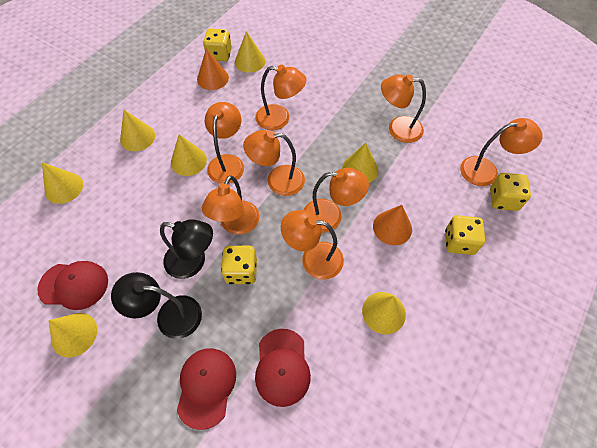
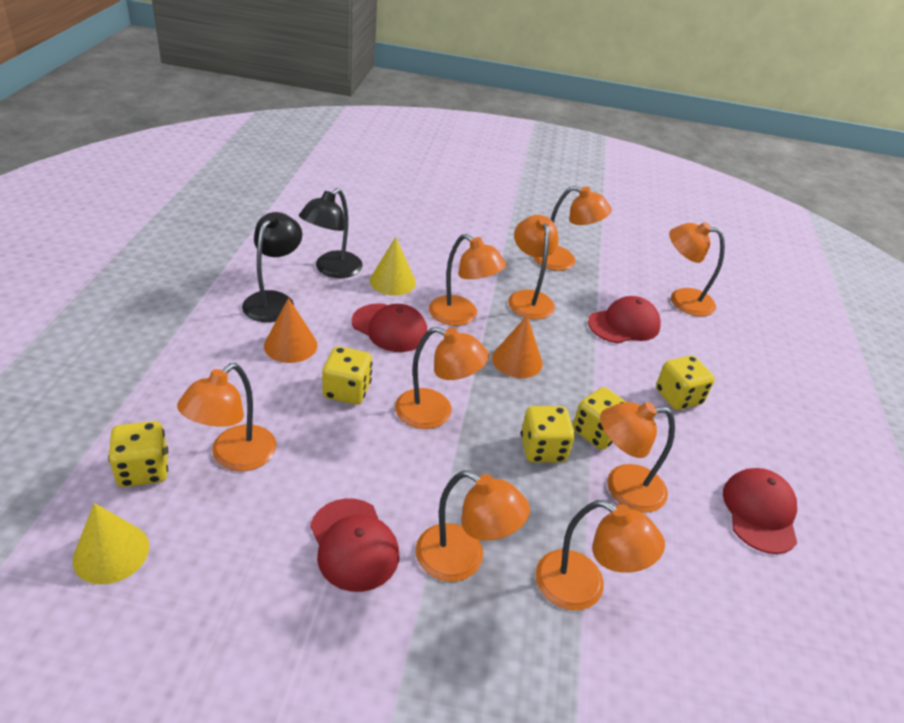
orange lamp: 8 -> 9
red cap: 3 -> 4
yellow cone: 7 -> 2
yellow dice: 4 -> 5

